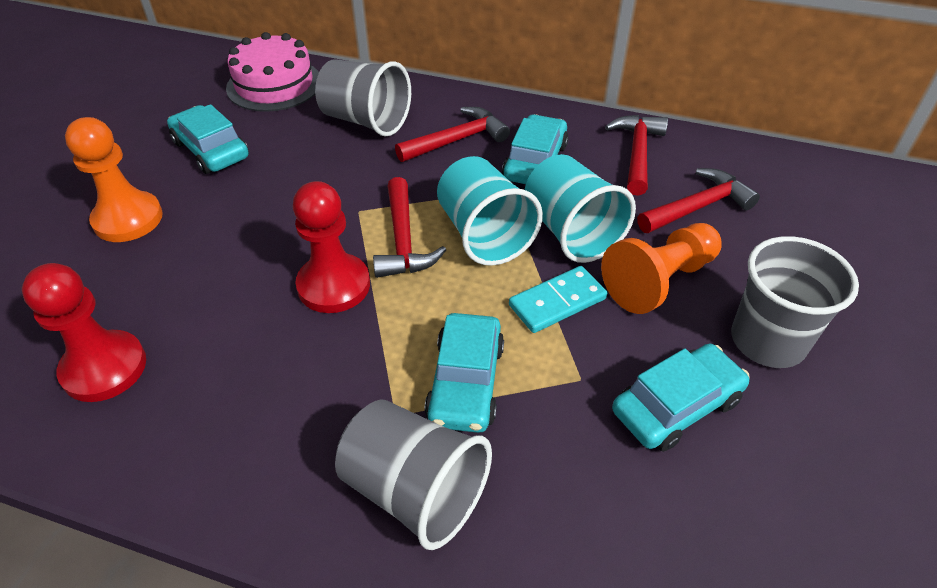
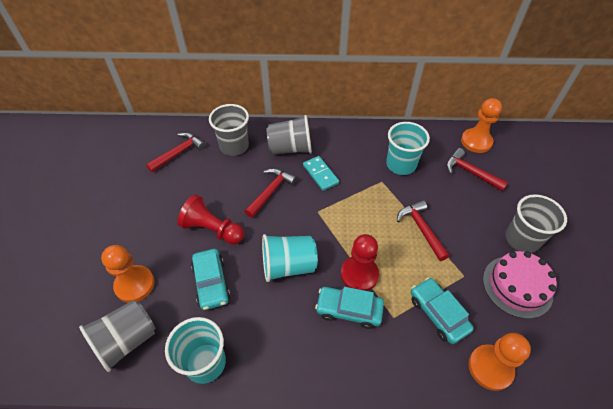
grey cup: 3 -> 4
orange pawn: 2 -> 3
turquoise car: 4 -> 3
turquoise cup: 2 -> 3

